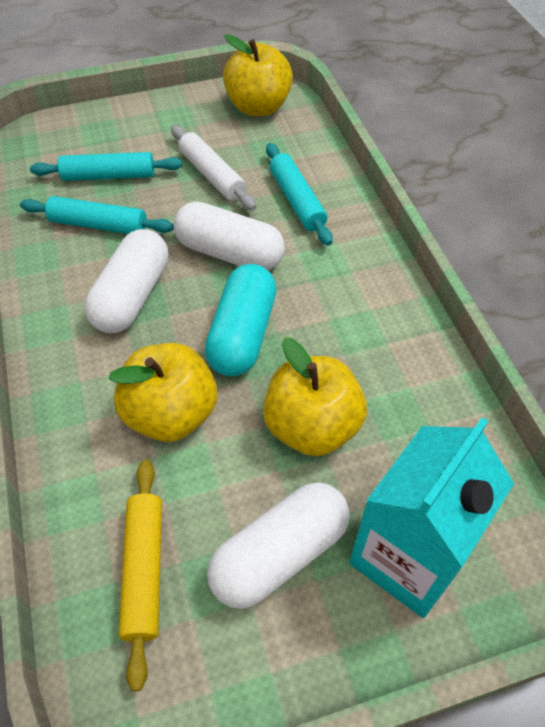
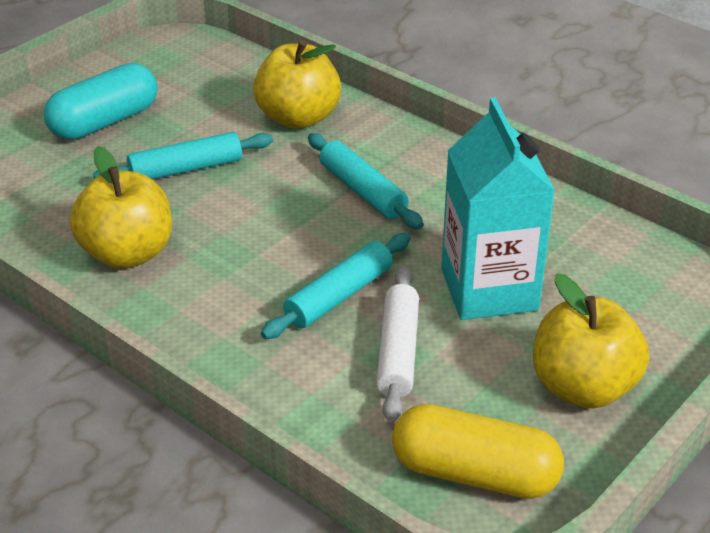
white capsule: 3 -> 0
yellow capsule: 0 -> 1
yellow rolling pin: 1 -> 0

